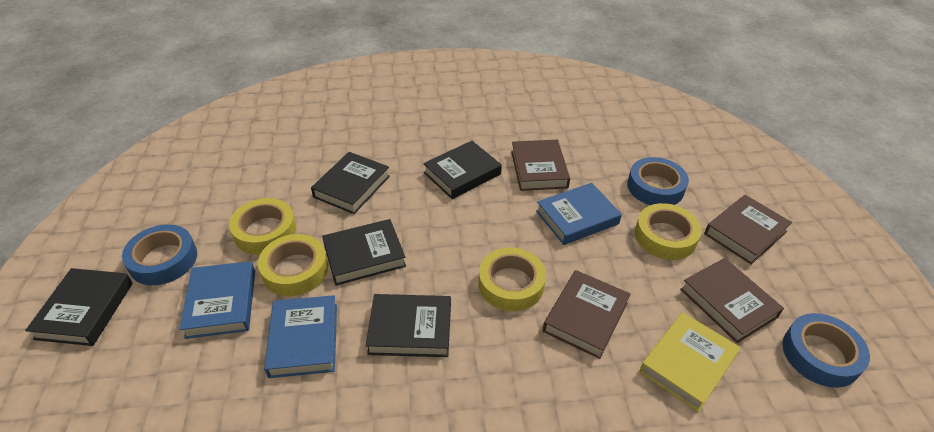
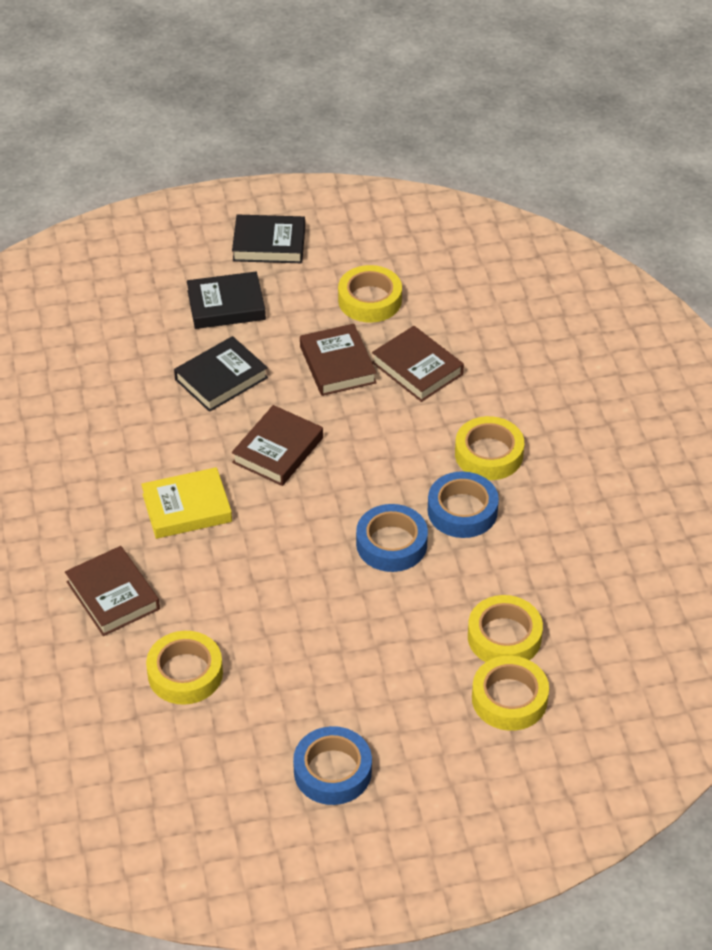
black book: 5 -> 3
blue book: 3 -> 0
yellow tape: 4 -> 5

